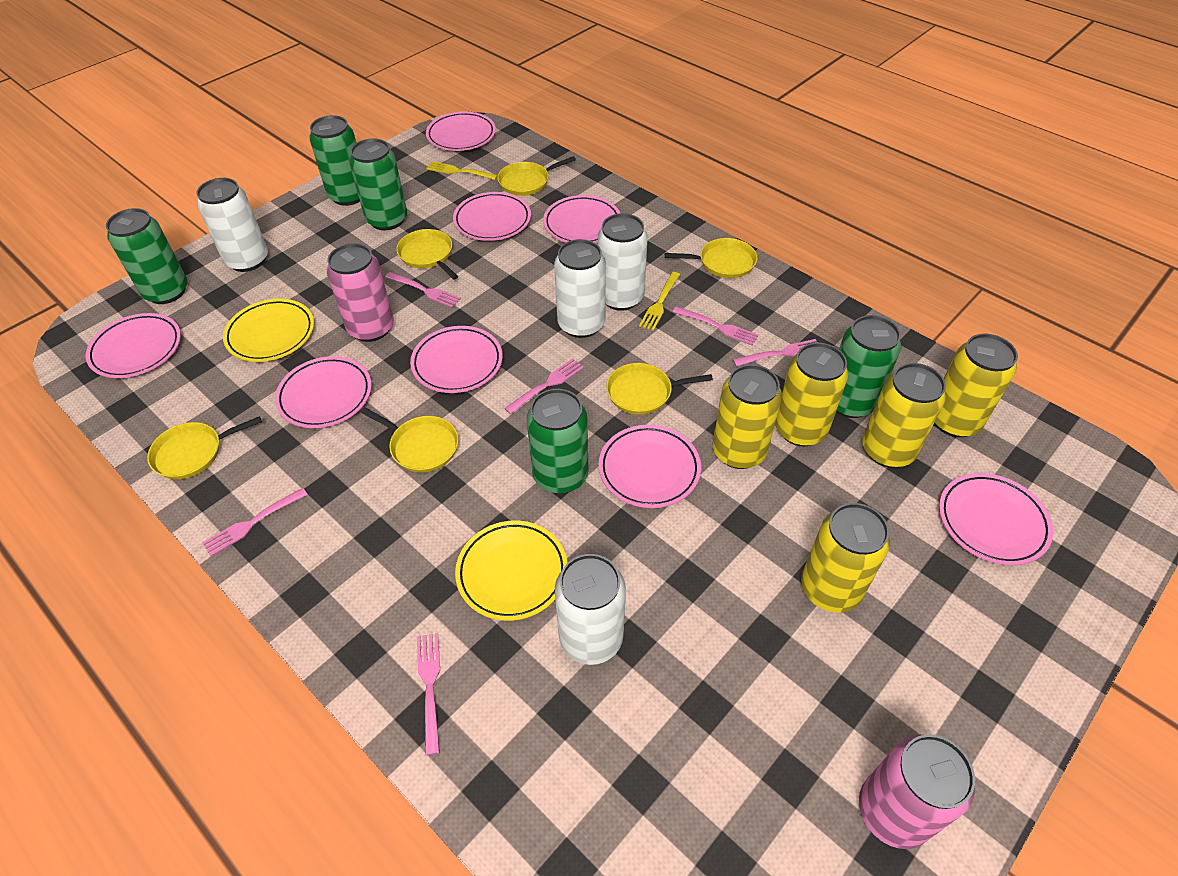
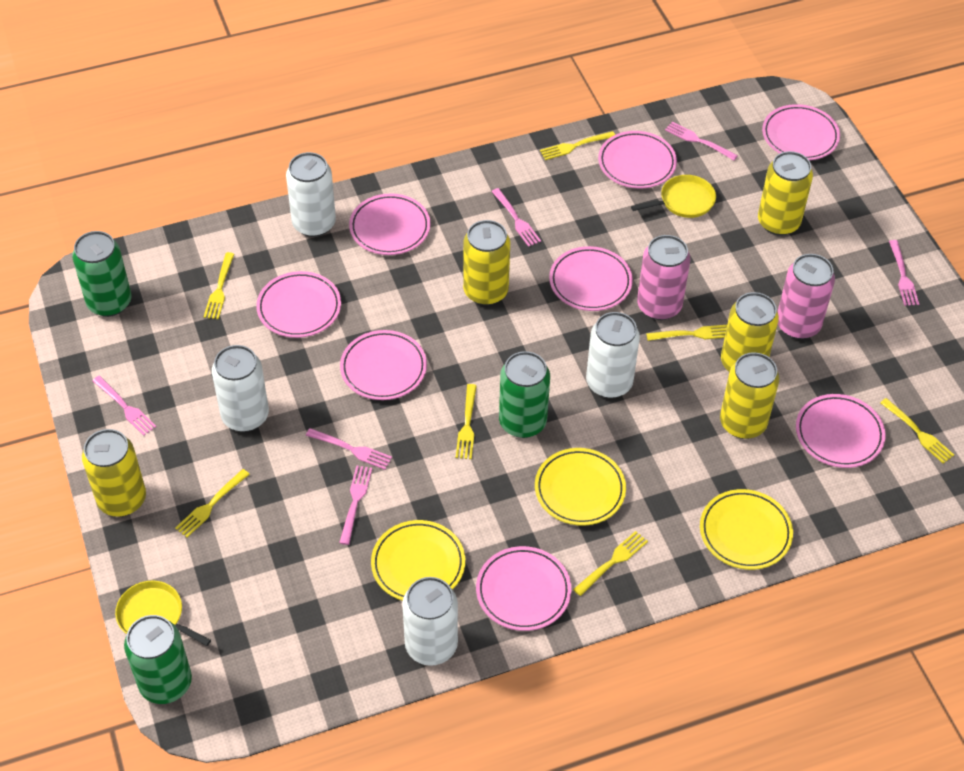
green can: 5 -> 3
yellow fork: 2 -> 7
yellow pan: 6 -> 2
yellow plate: 2 -> 3

